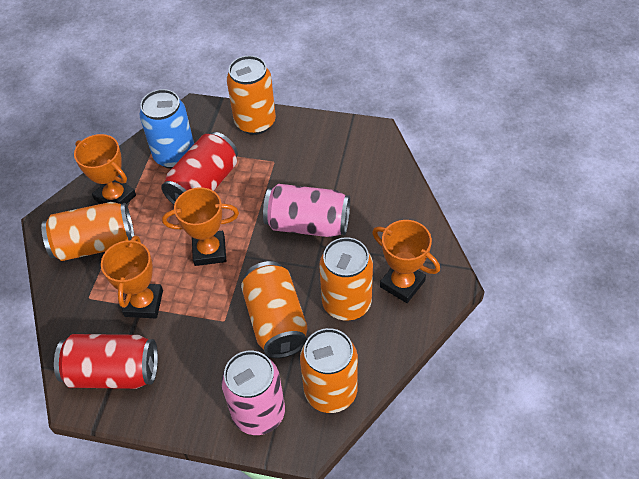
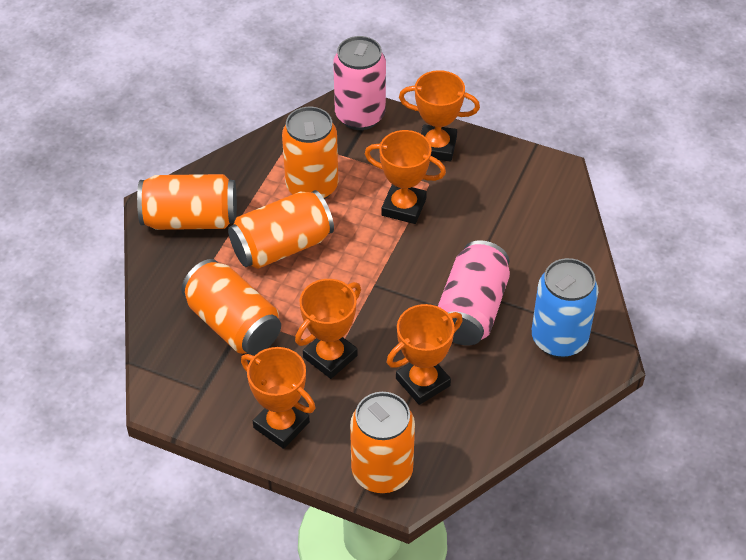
orange trophy: 4 -> 5
red can: 2 -> 0

